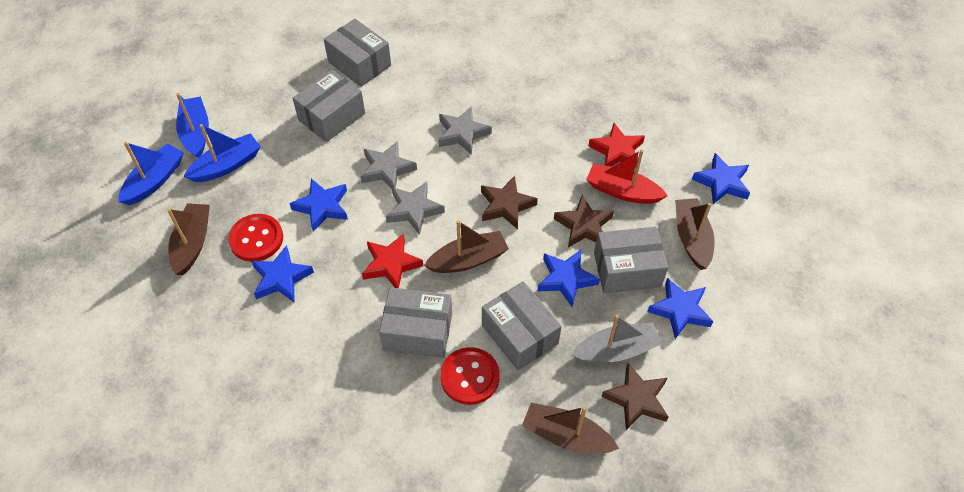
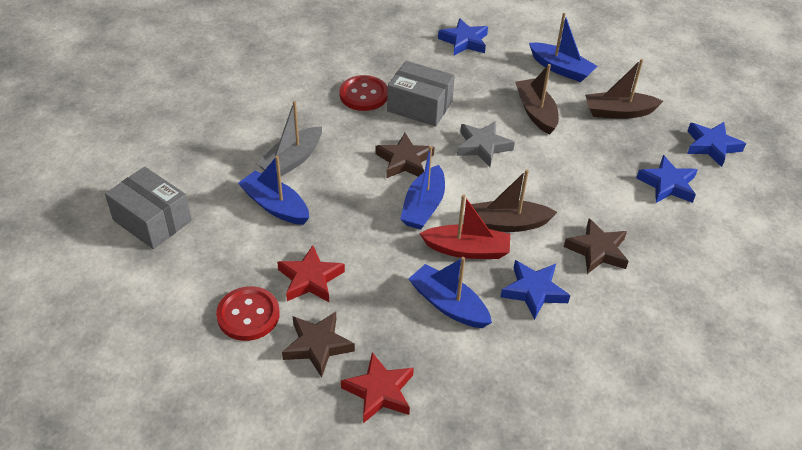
blue boat: 3 -> 4
blue star: 5 -> 4
brown boat: 4 -> 3
grey box: 5 -> 2
grey star: 3 -> 1

